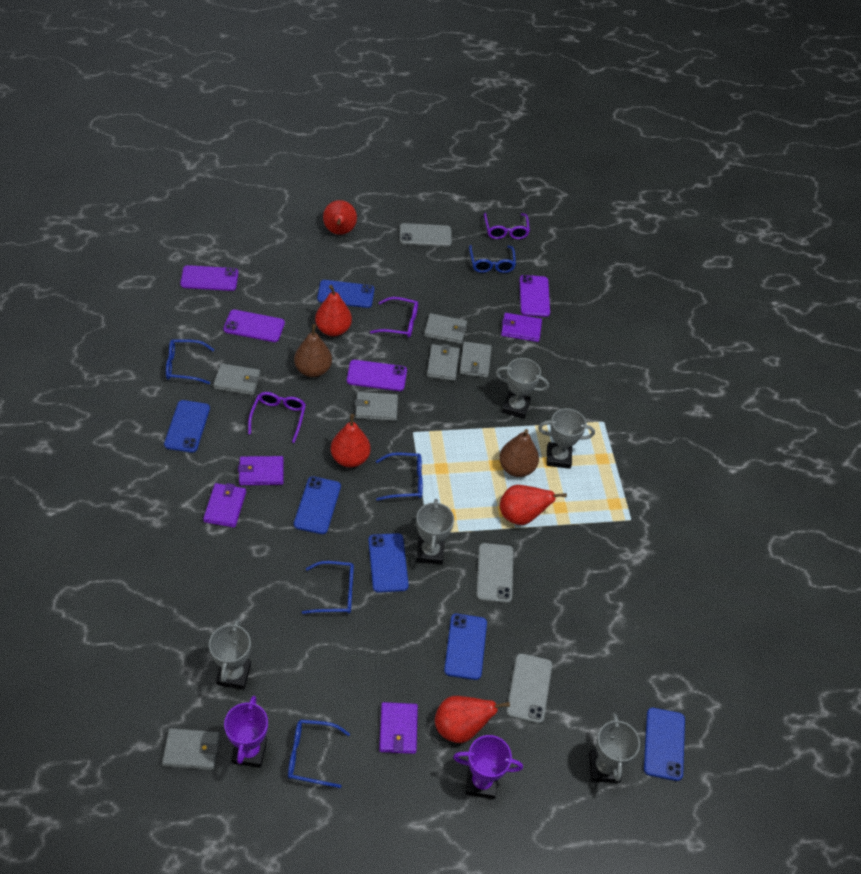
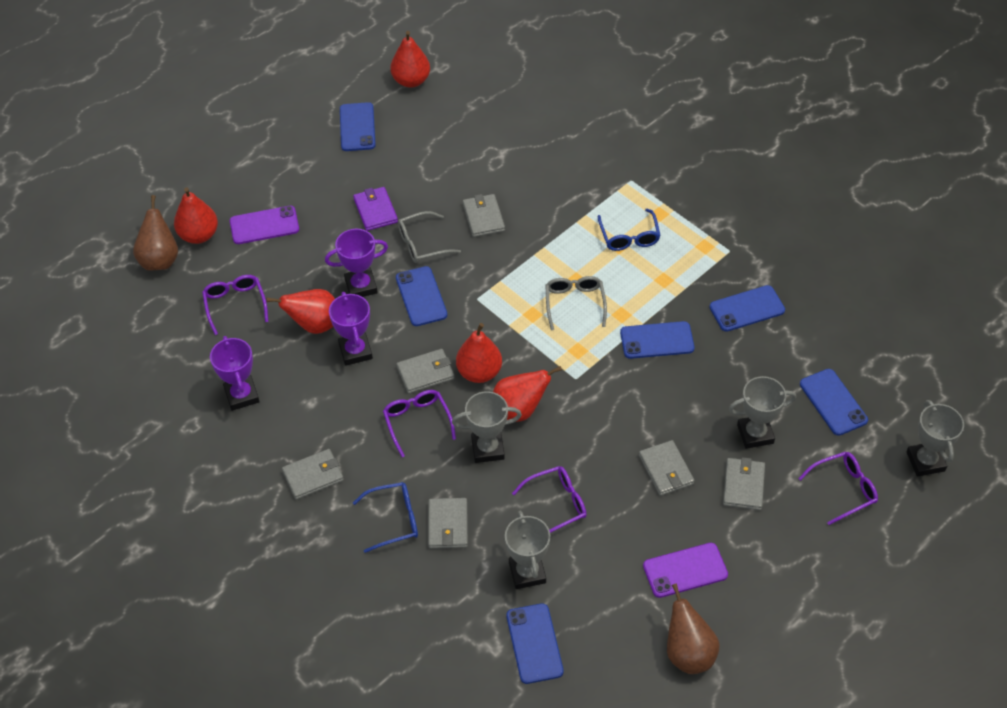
blue glasses: 5 -> 2
grey glasses: 0 -> 2
grey phone: 3 -> 0
grey trophy: 5 -> 4
purple glasses: 3 -> 4
purple phone: 4 -> 2
purple trophy: 2 -> 3
purple wallet: 4 -> 1

